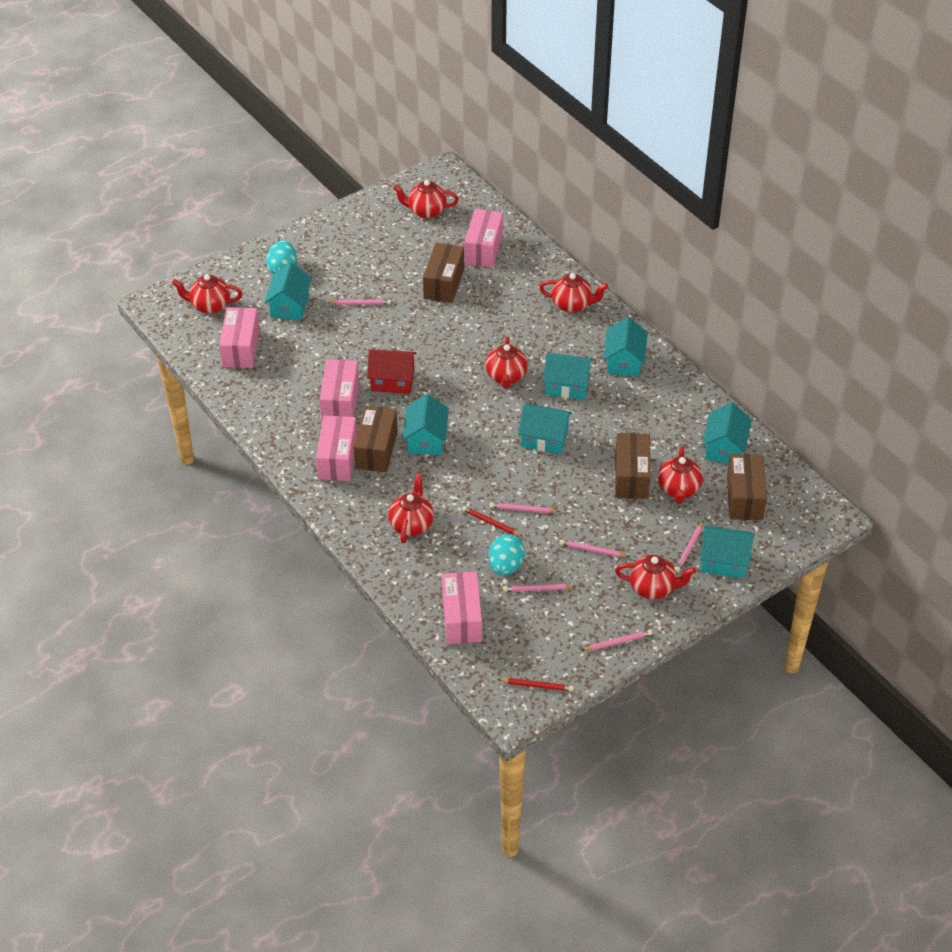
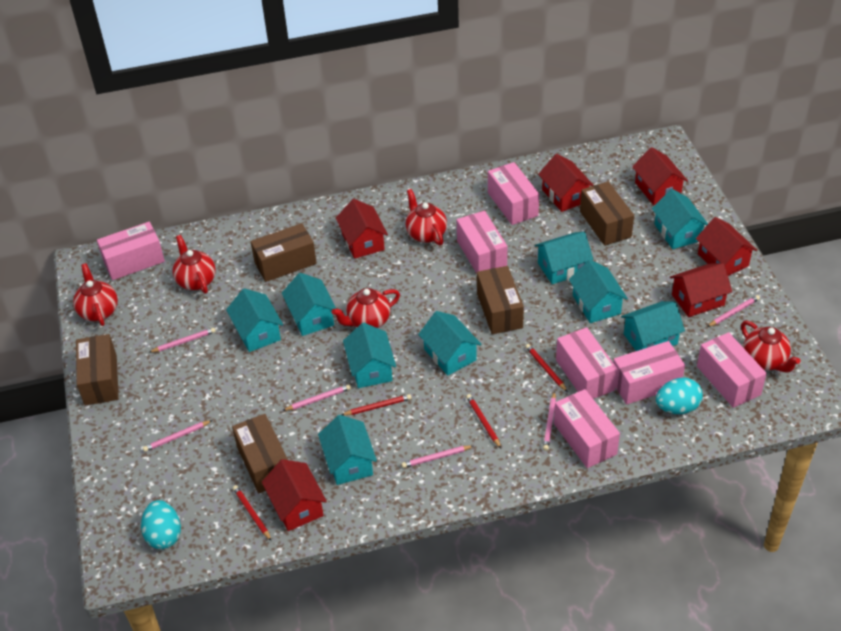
brown box: 4 -> 5
pink box: 5 -> 7
red house: 1 -> 6
red pencil: 2 -> 4
red teapot: 7 -> 5
turquoise house: 7 -> 9

